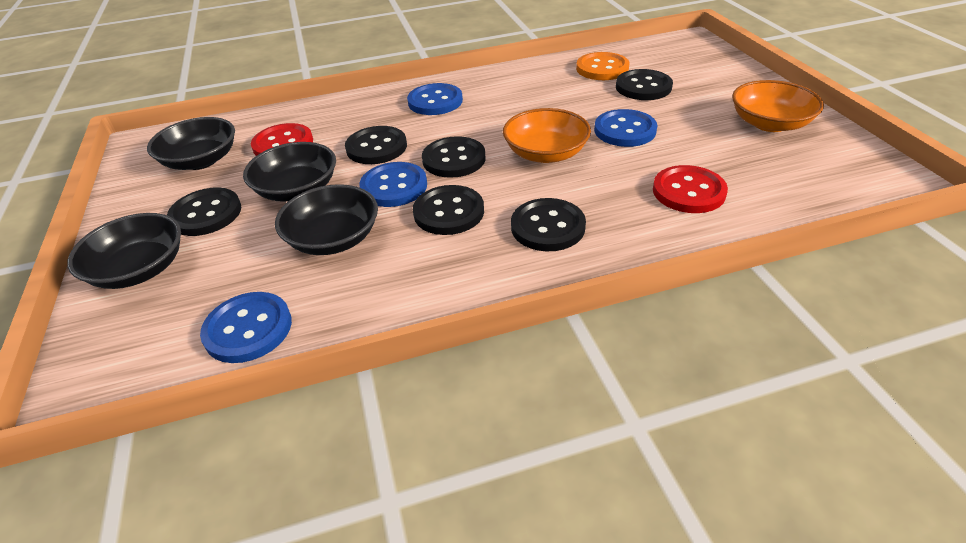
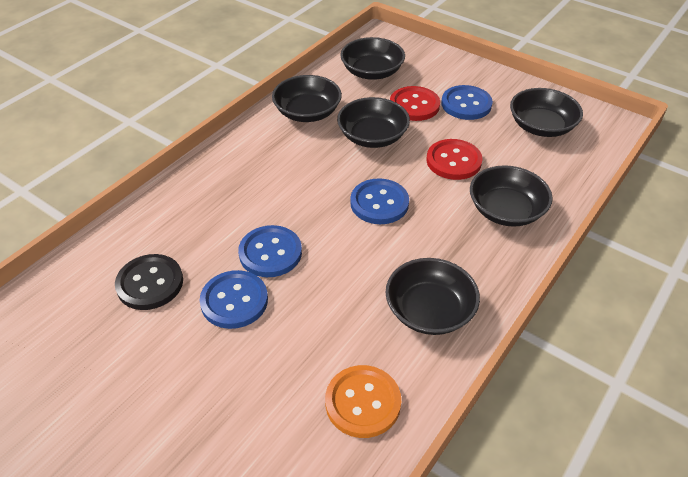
black bowl: 4 -> 6
black button: 6 -> 1
orange bowl: 2 -> 0

